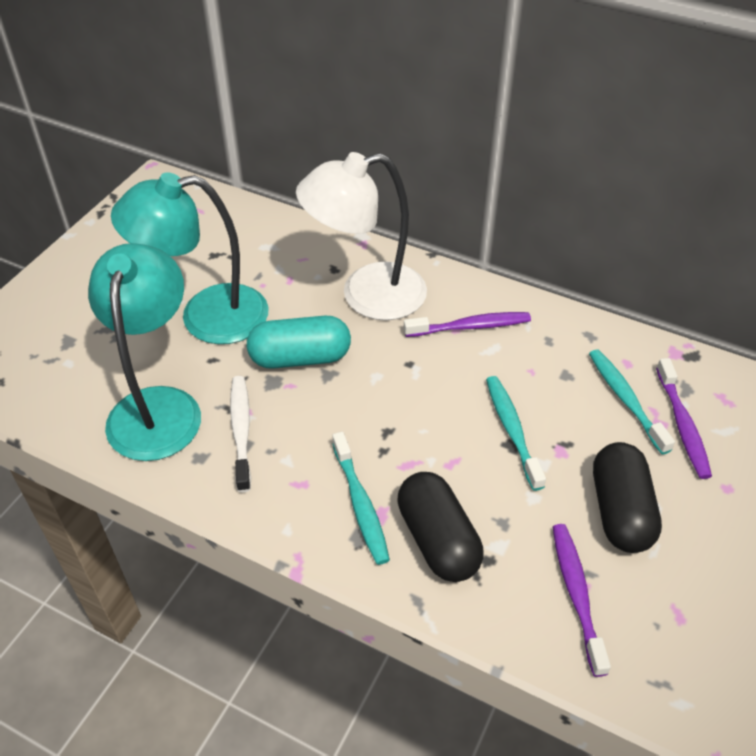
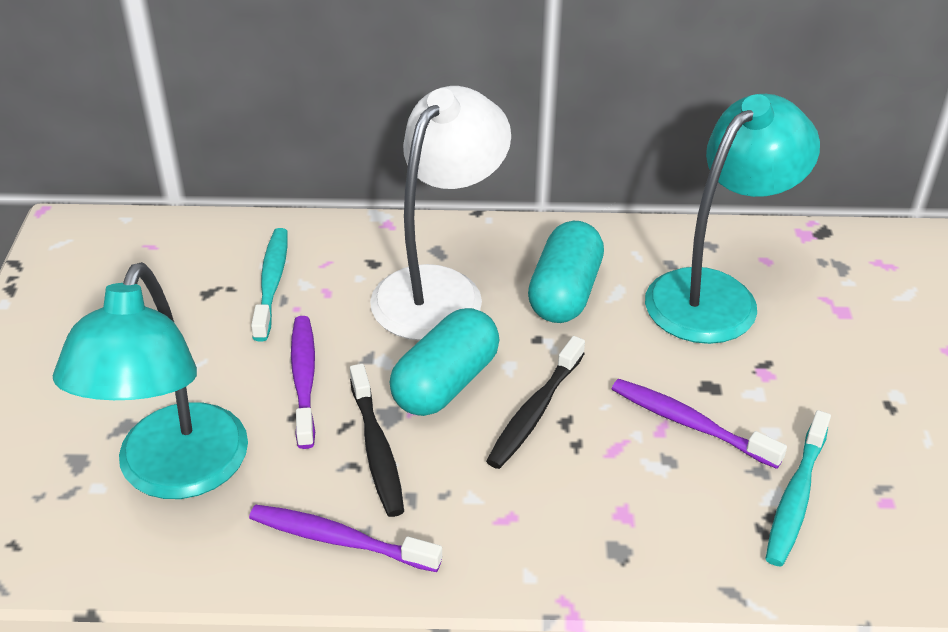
black capsule: 2 -> 0
black toothbrush: 0 -> 2
turquoise capsule: 1 -> 2
turquoise toothbrush: 3 -> 2
white toothbrush: 1 -> 0

